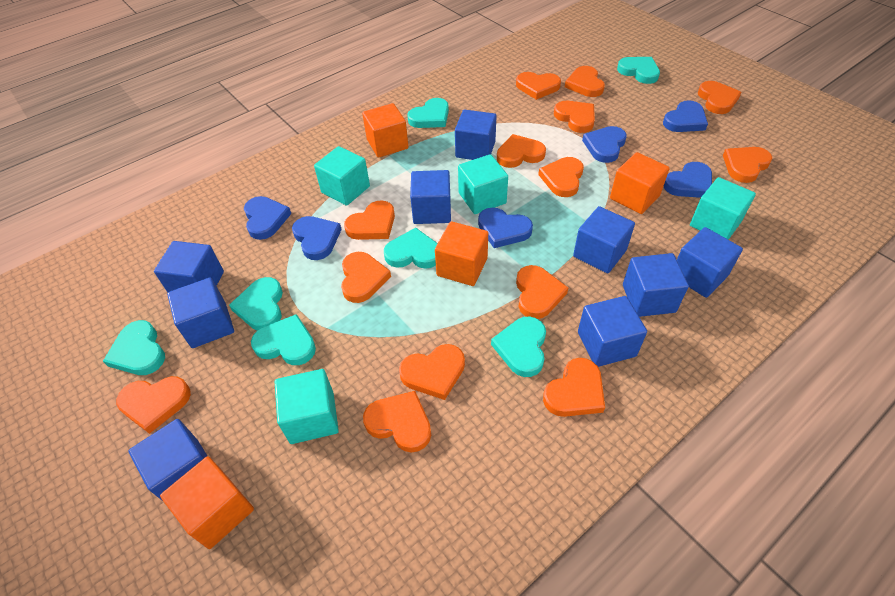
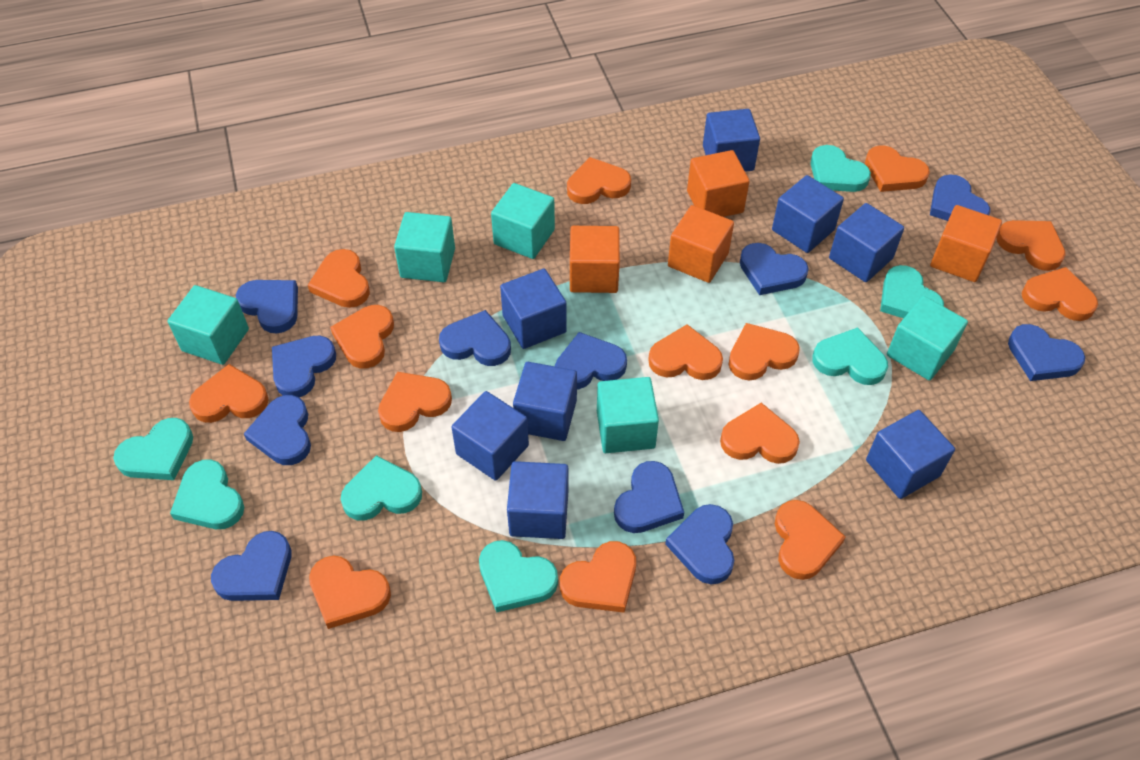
blue cube: 9 -> 8
blue heart: 6 -> 11
turquoise cube: 4 -> 5

